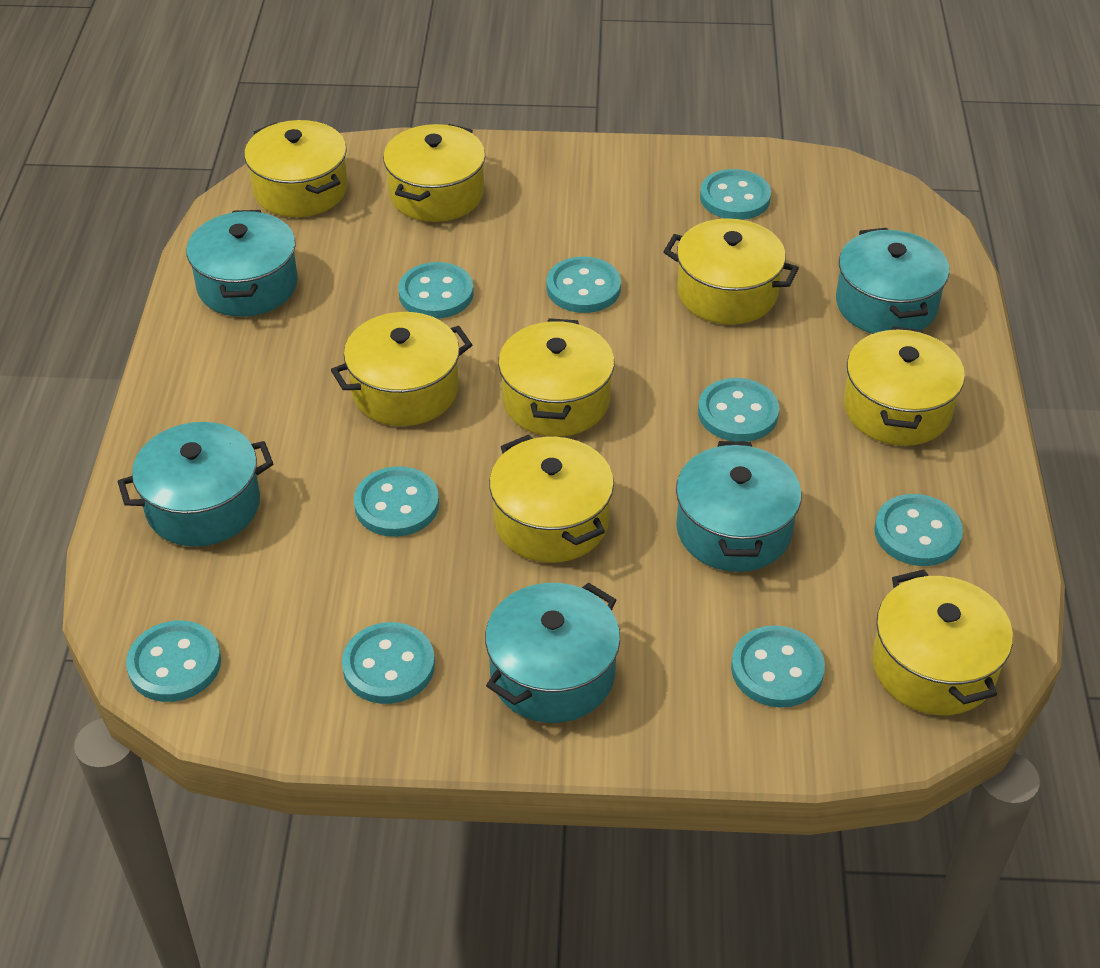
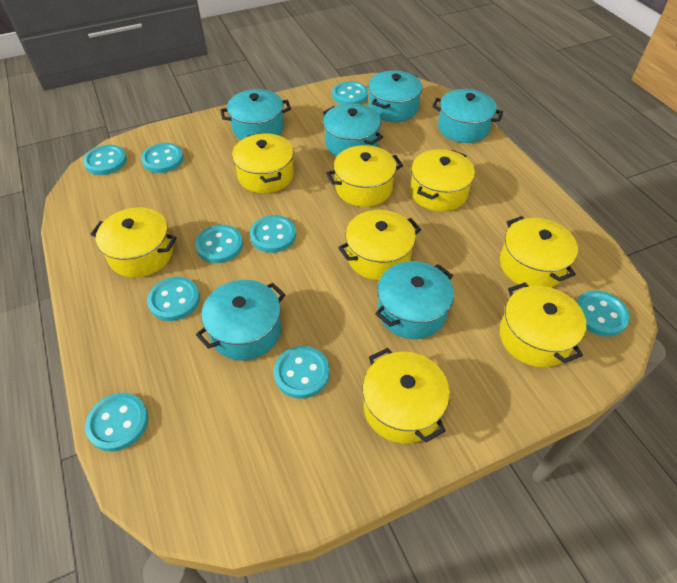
turquoise pot: 5 -> 6

